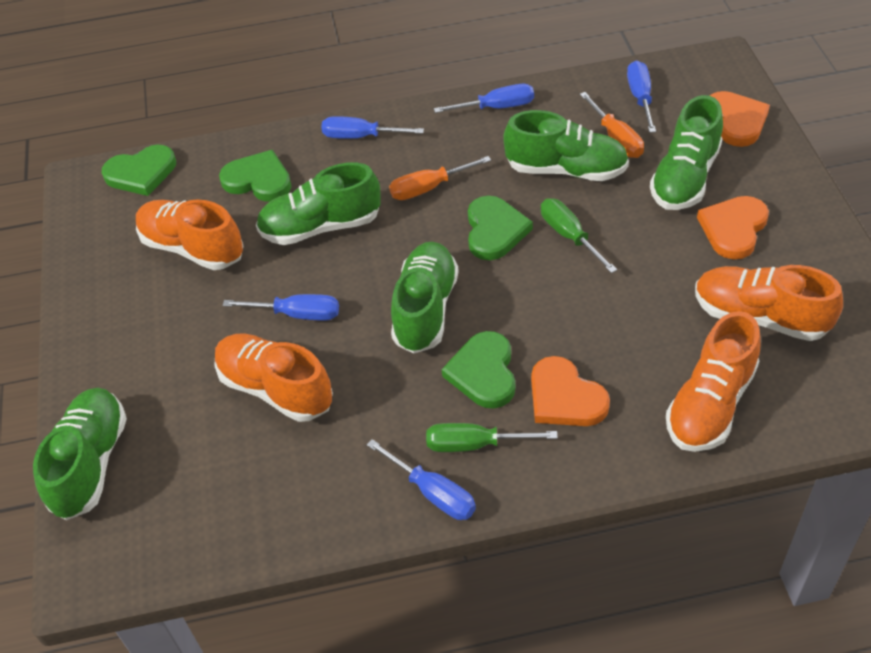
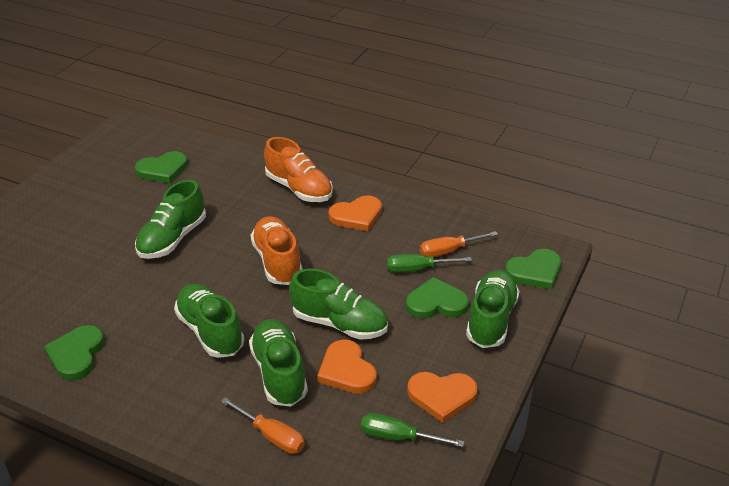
blue screwdriver: 5 -> 0
orange shoe: 4 -> 2

